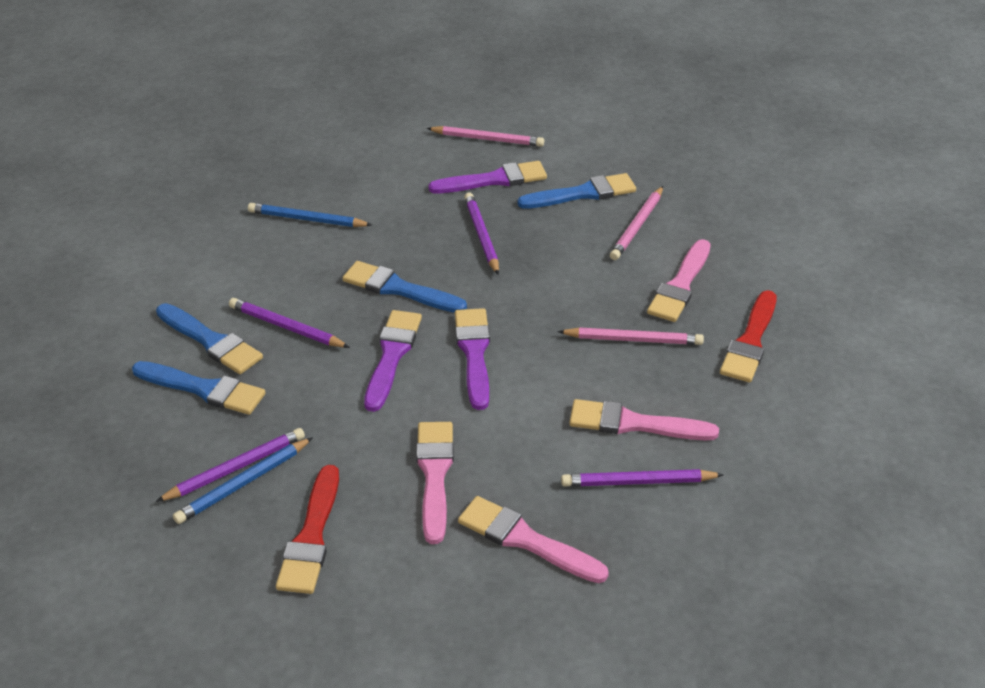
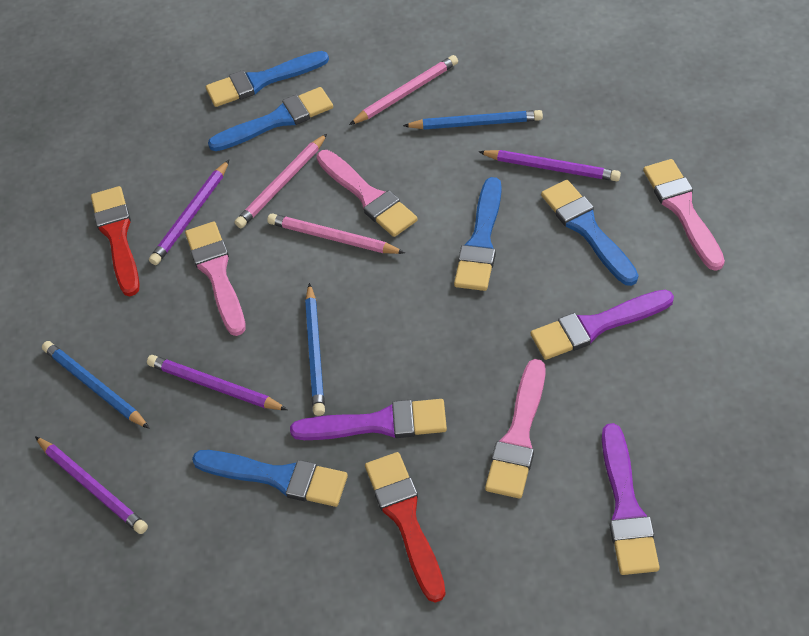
blue brush: 4 -> 5
blue pencil: 2 -> 3

